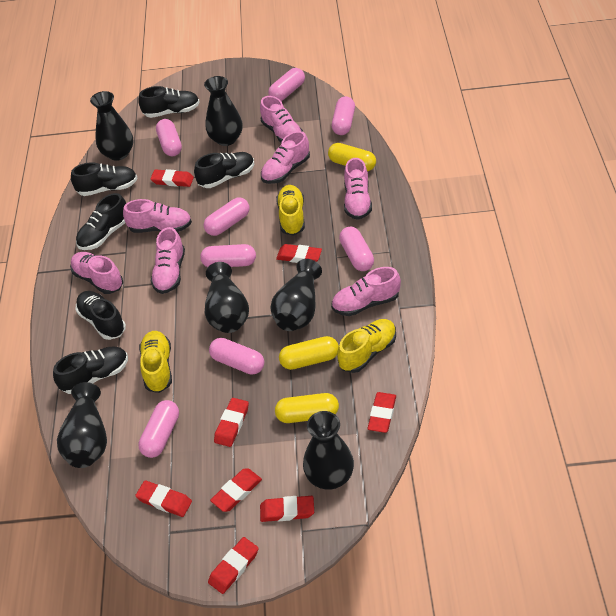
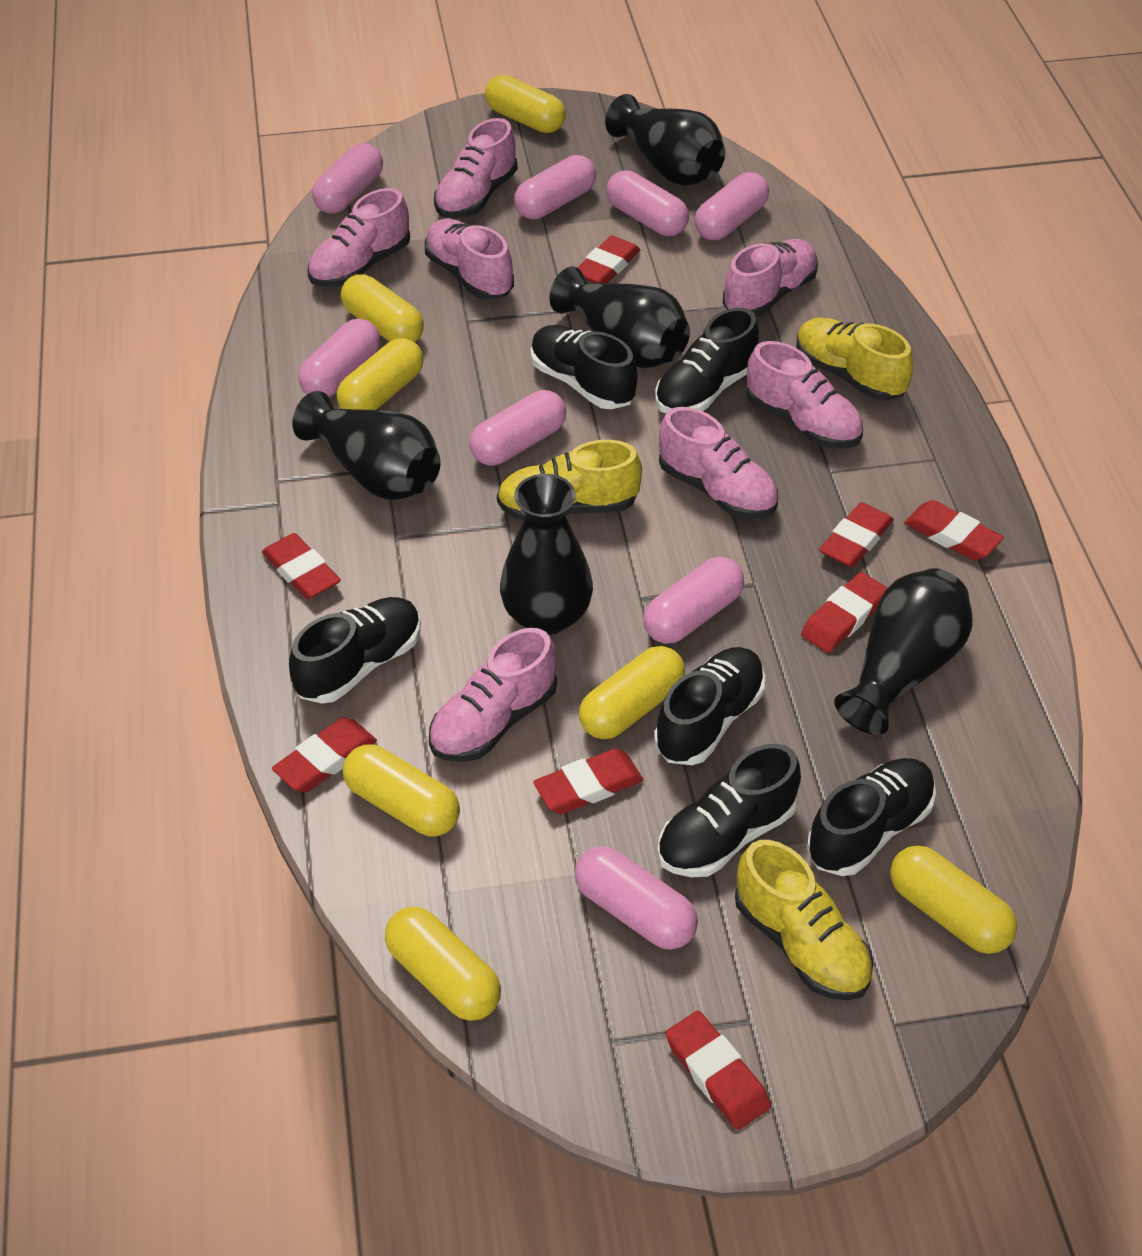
black vase: 6 -> 5
yellow capsule: 3 -> 7

